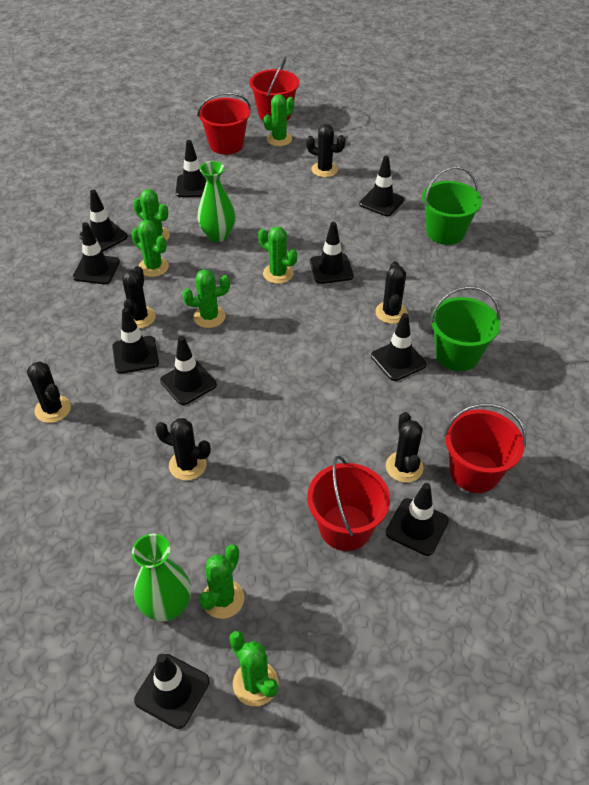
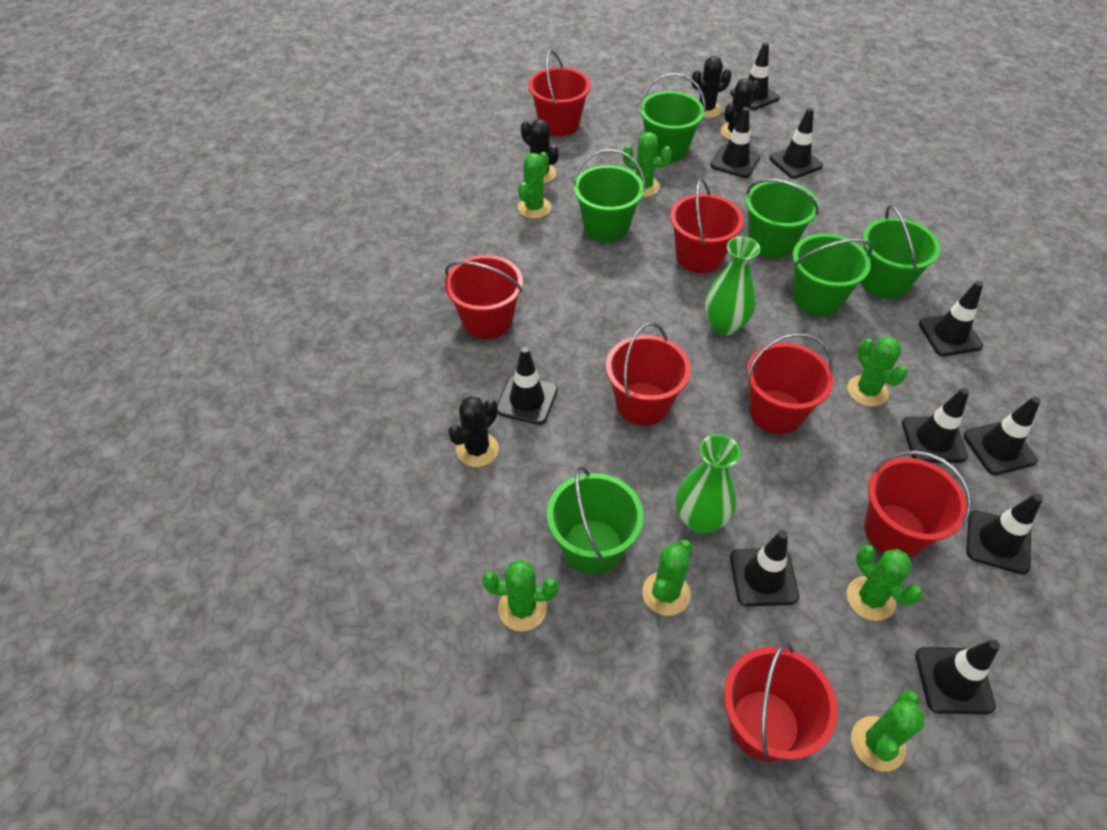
black cactus: 6 -> 4
green bucket: 2 -> 6
red bucket: 4 -> 7

